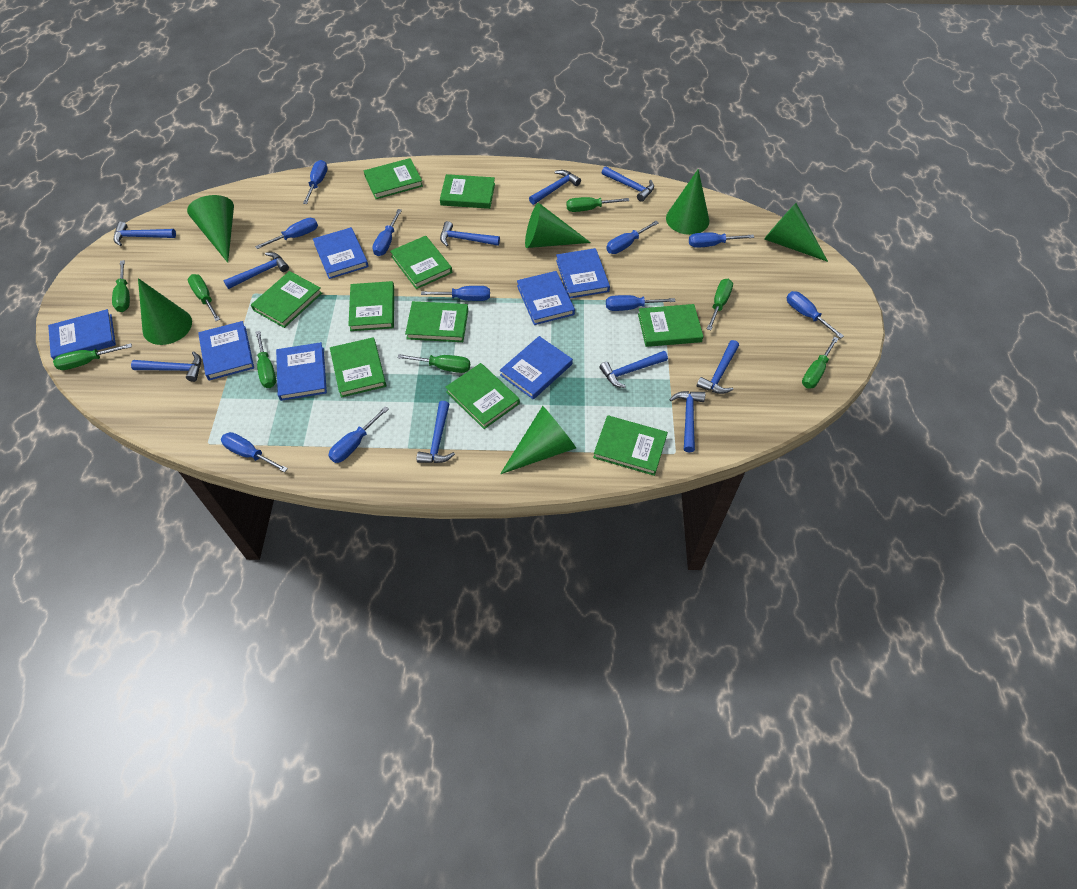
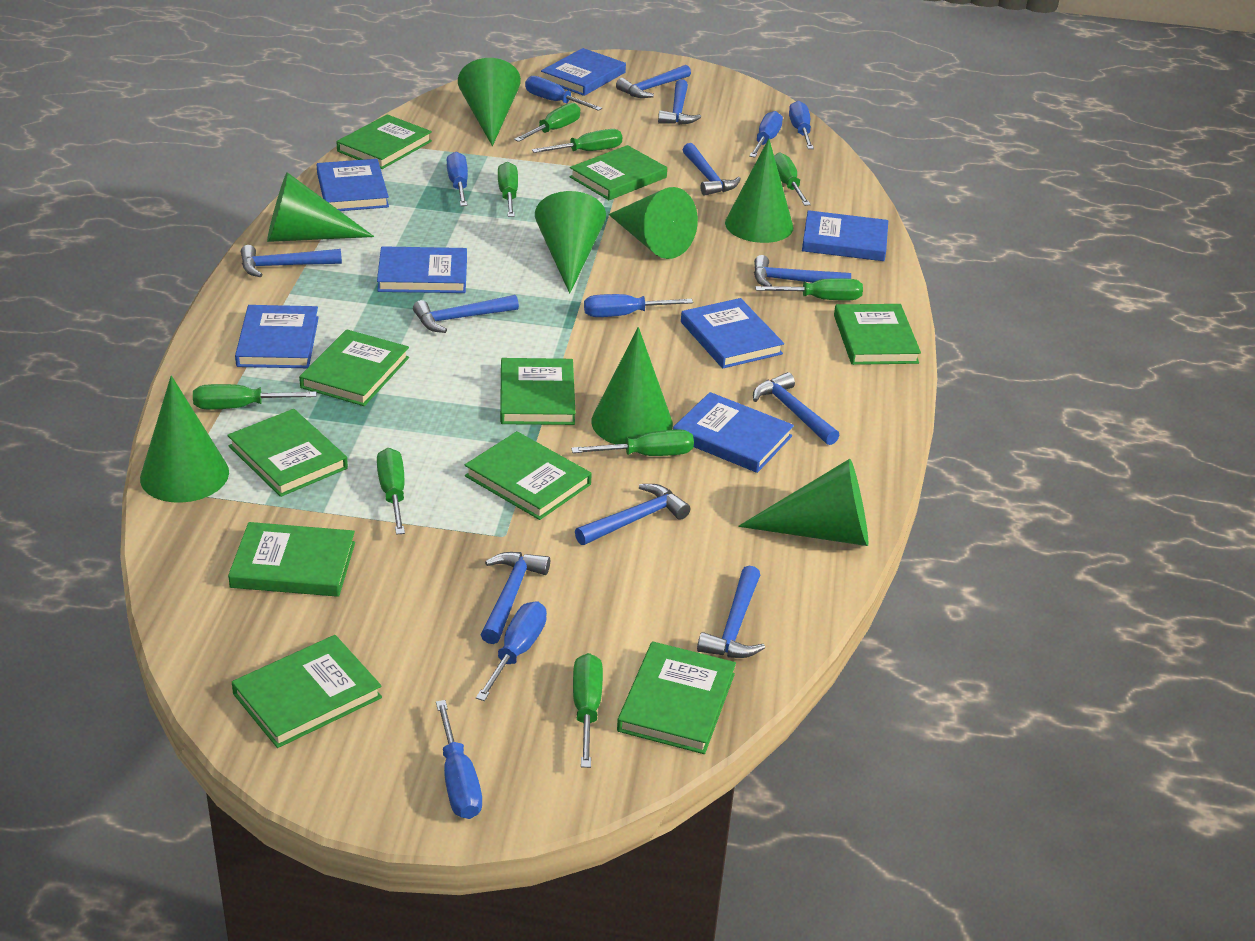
blue screwdriver: 10 -> 7
green cone: 6 -> 8
green screwdriver: 8 -> 9

